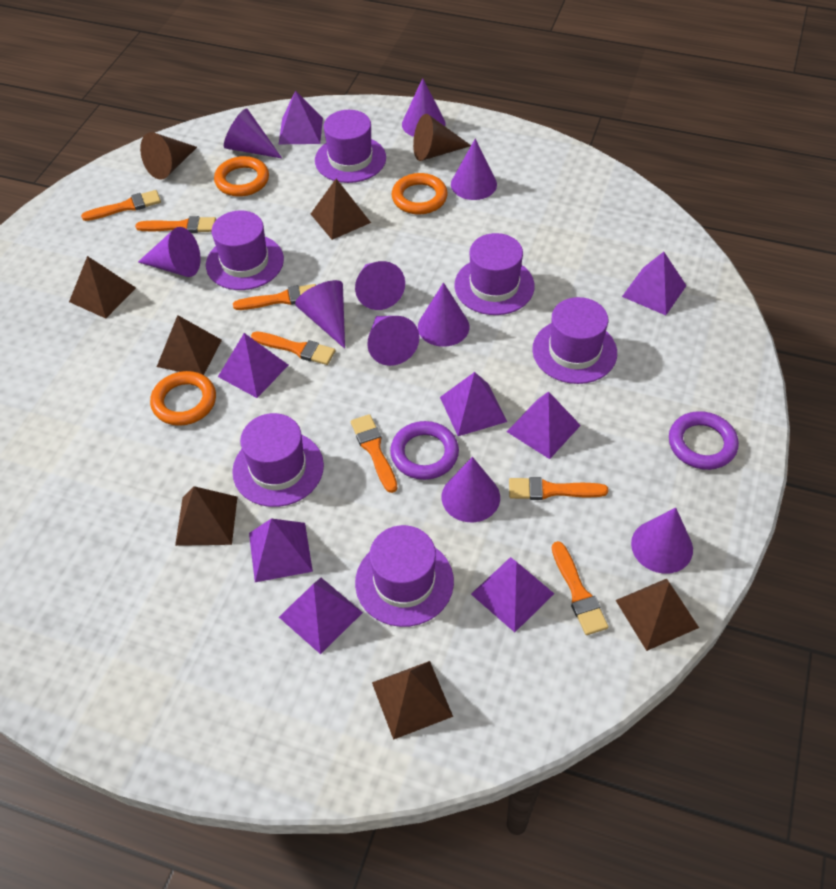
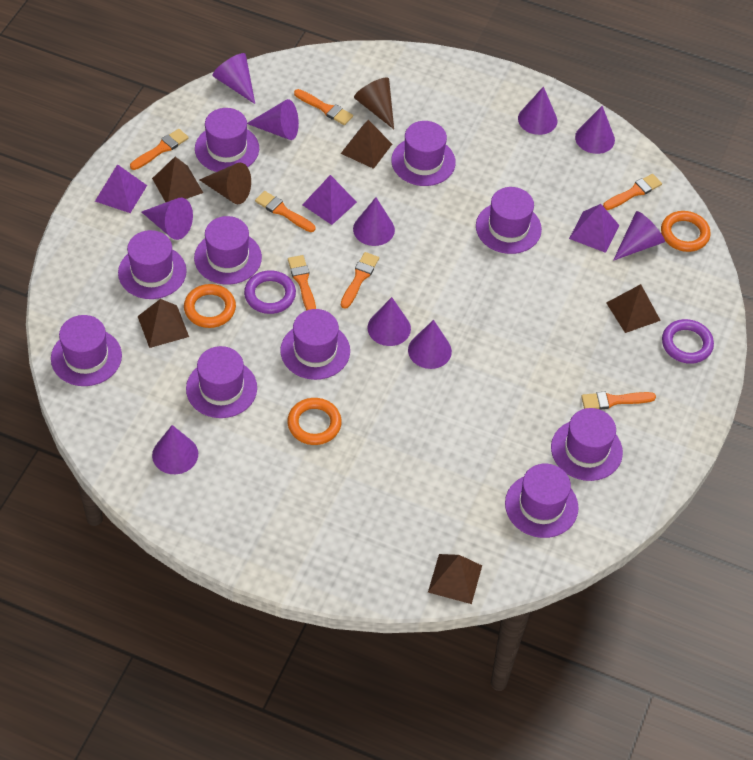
brown pyramid: 6 -> 5
purple hat: 6 -> 10
purple pyramid: 8 -> 3

